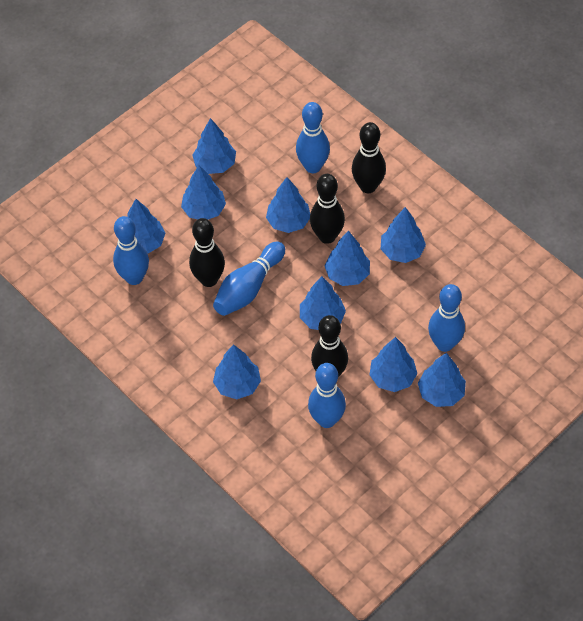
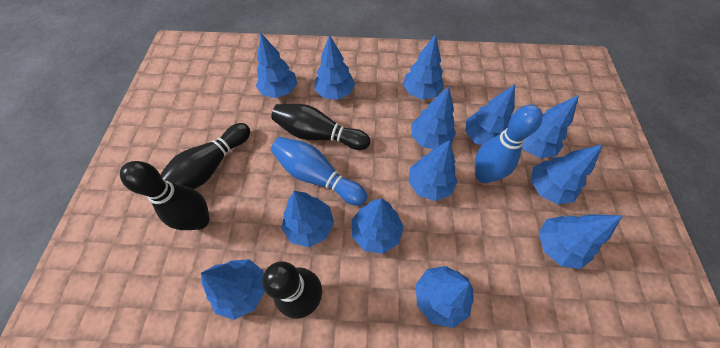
blue bowling pin: 5 -> 2
blue tree: 10 -> 13

